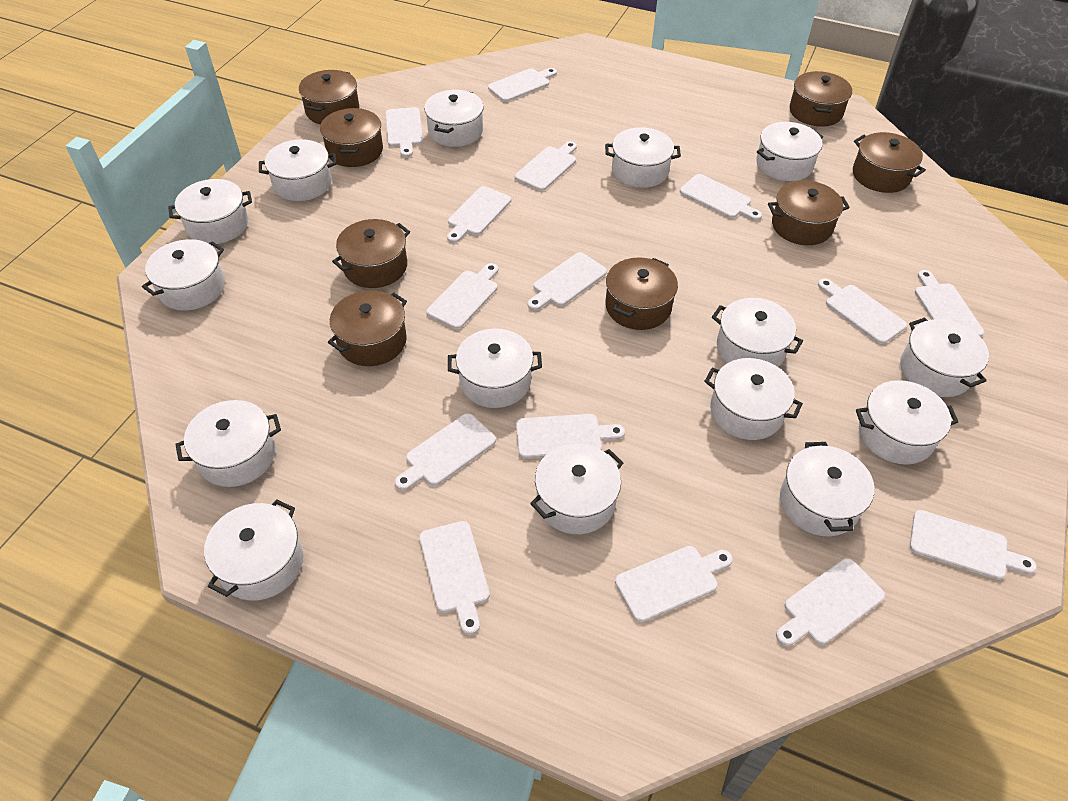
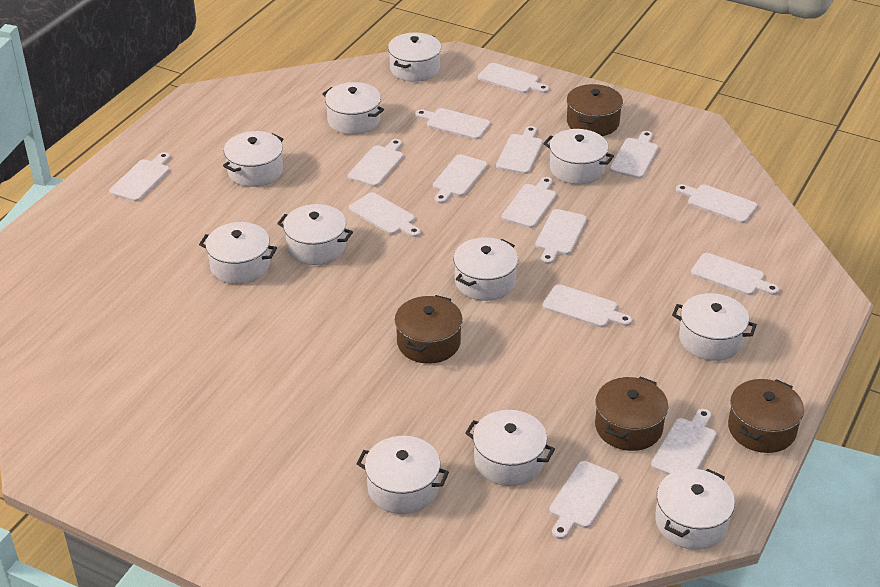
brown pot: 8 -> 4
white pot: 15 -> 11

